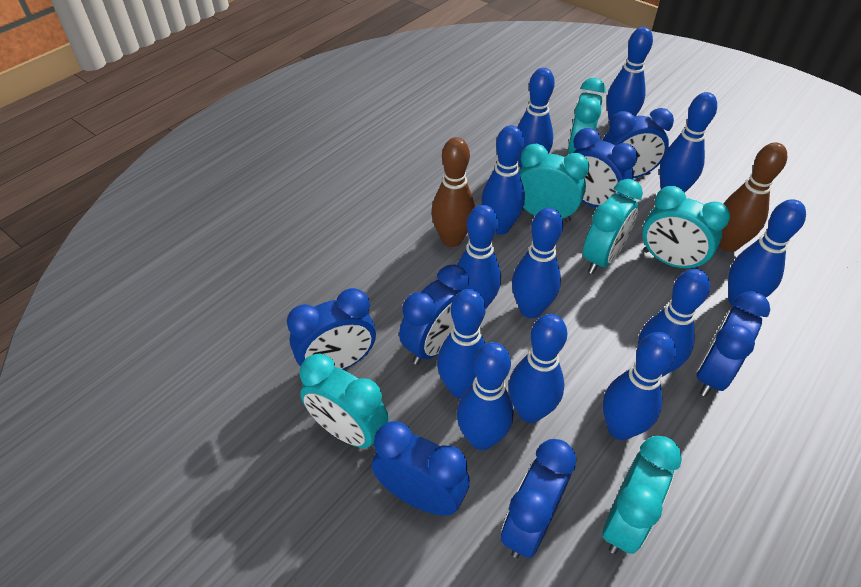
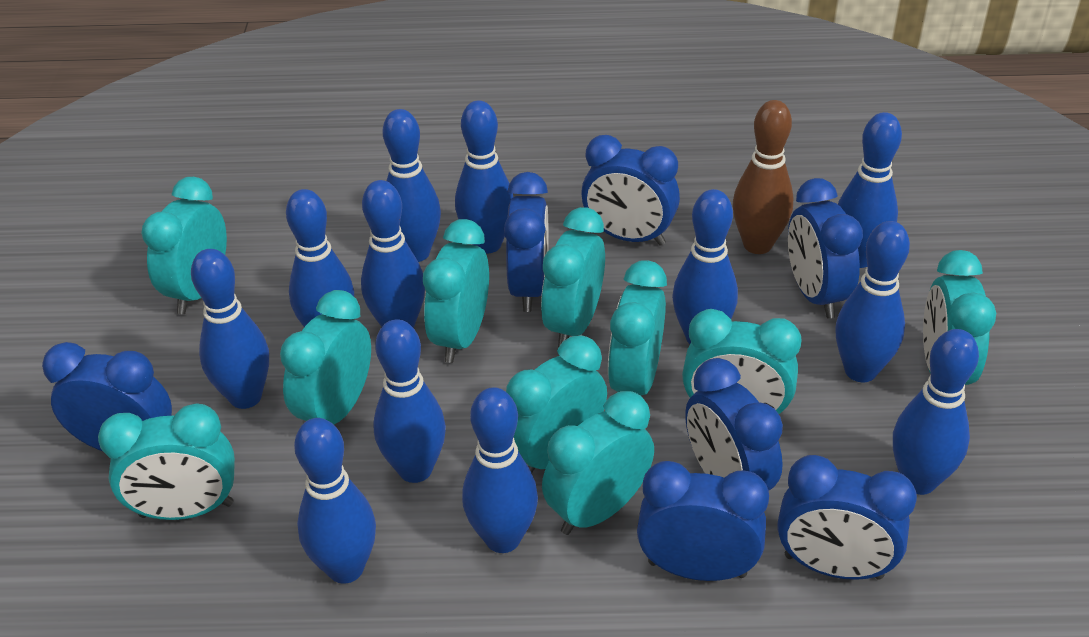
brown bowling pin: 2 -> 1
turquoise clock: 6 -> 10

